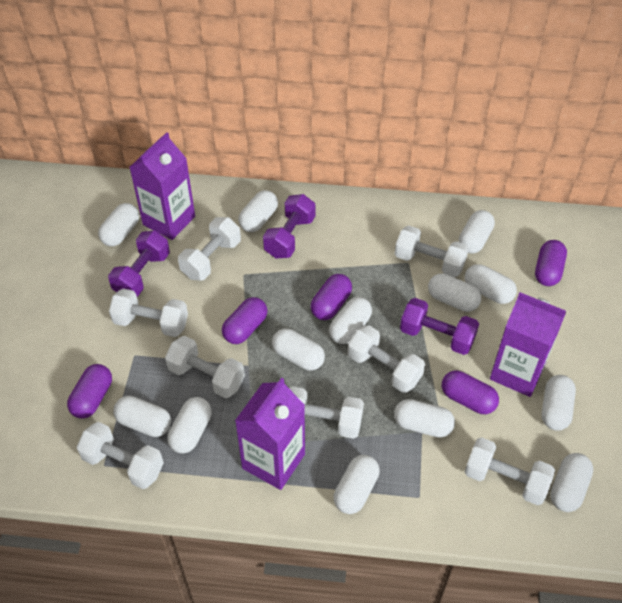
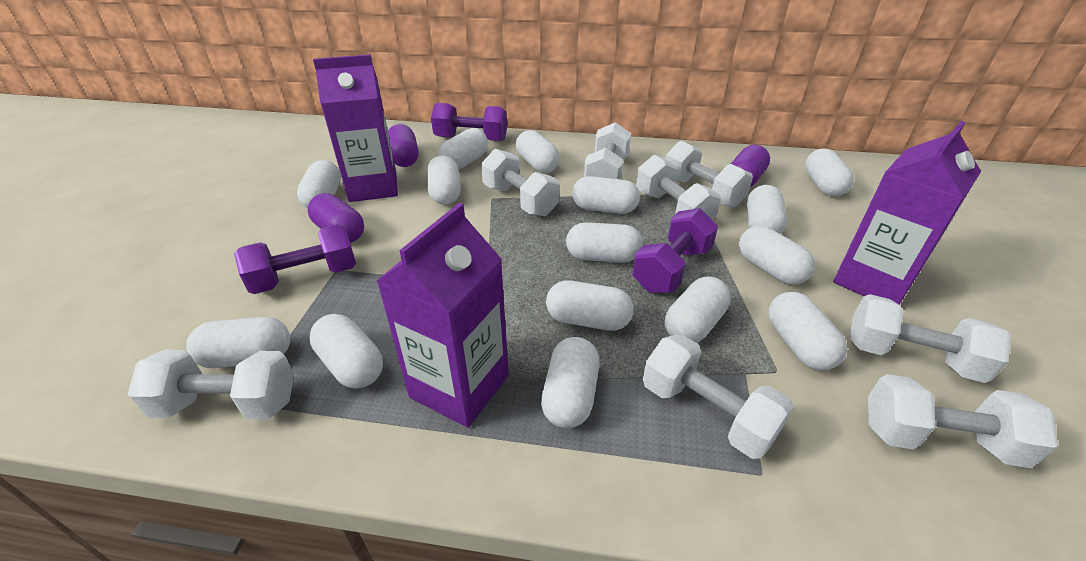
purple capsule: 5 -> 3
white capsule: 13 -> 15

